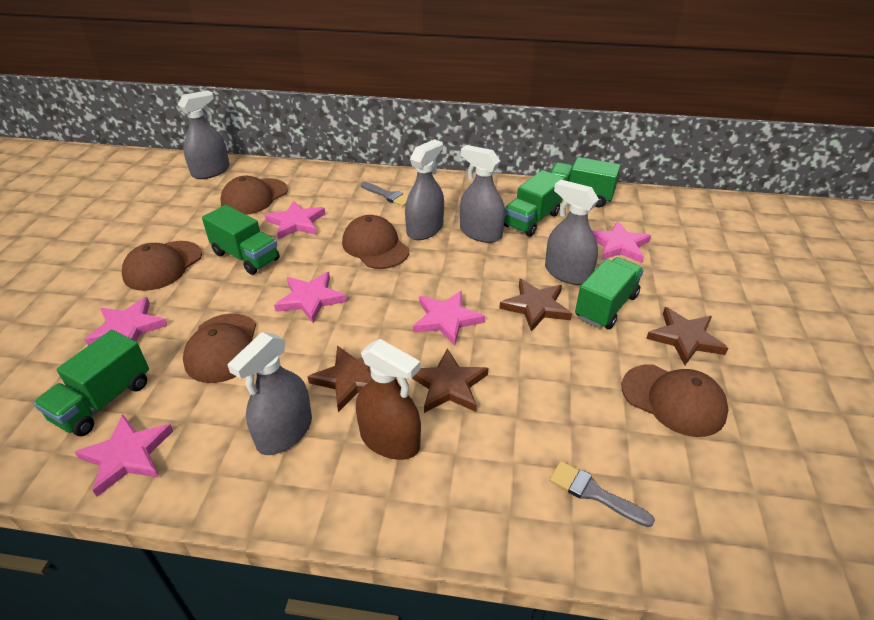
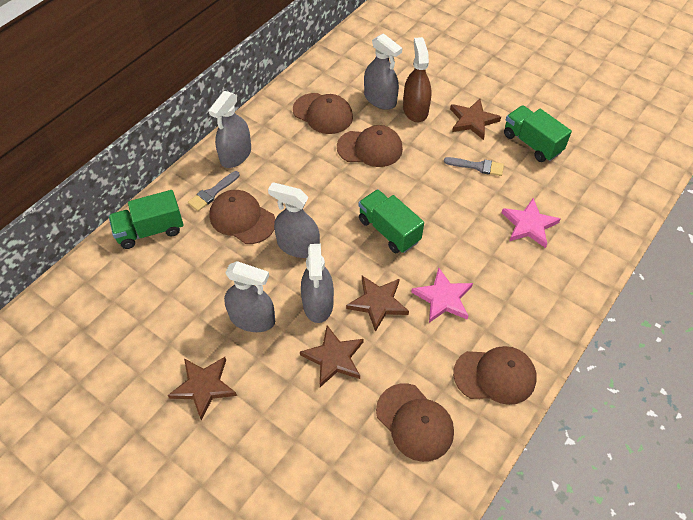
green truck: 5 -> 3
pink star: 6 -> 2

